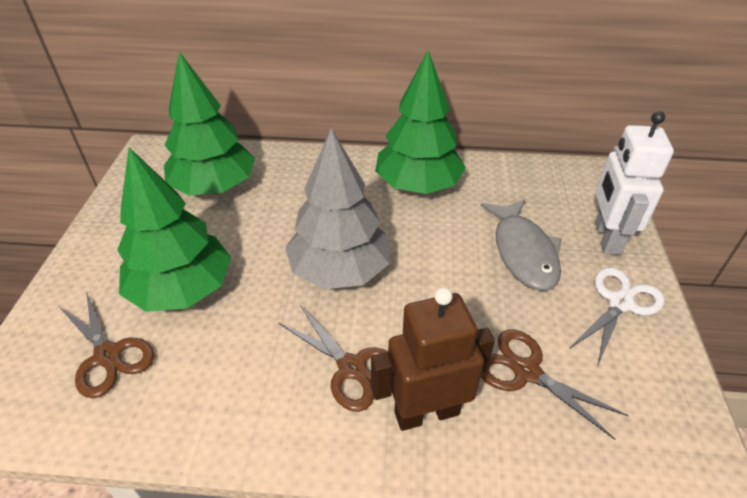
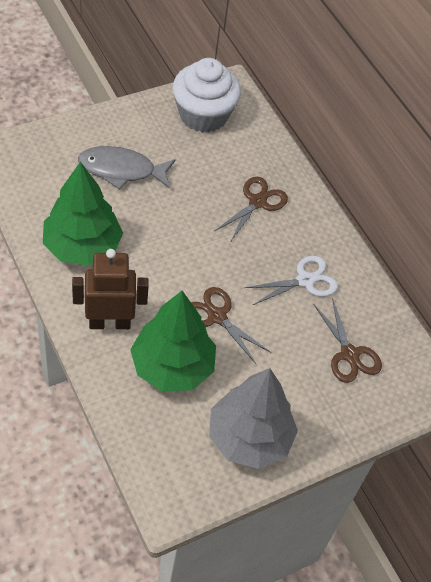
green tree: 3 -> 2
white cupcake: 0 -> 1
white robot: 1 -> 0

